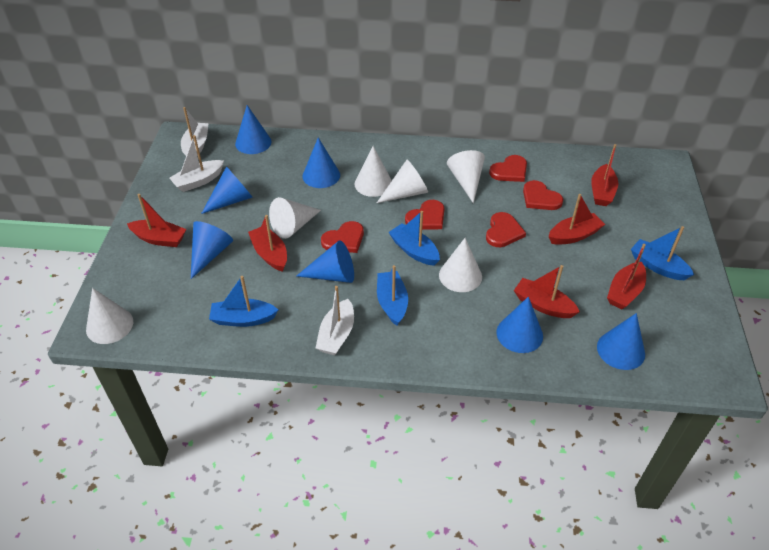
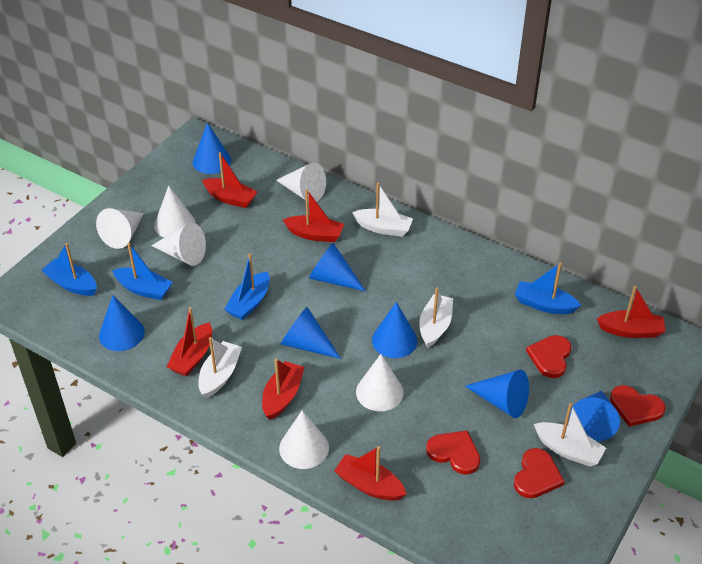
red heart: 5 -> 4
white boat: 3 -> 4

